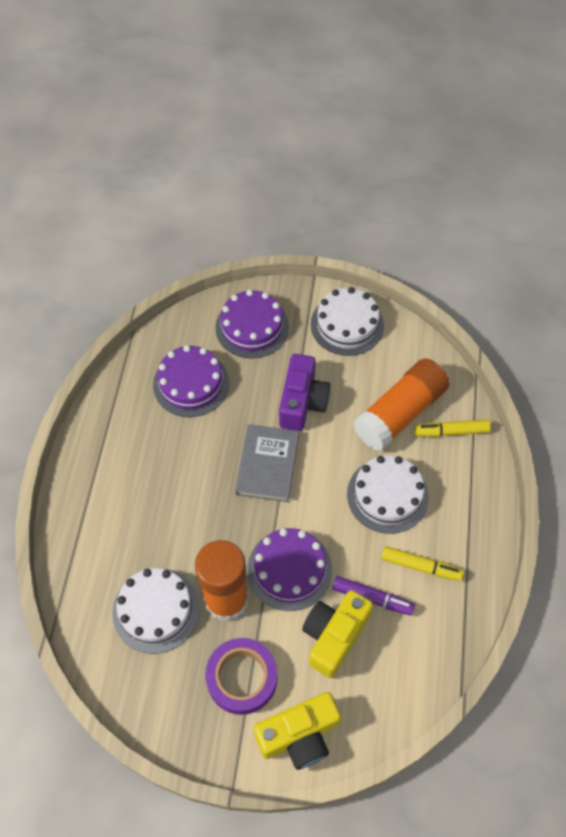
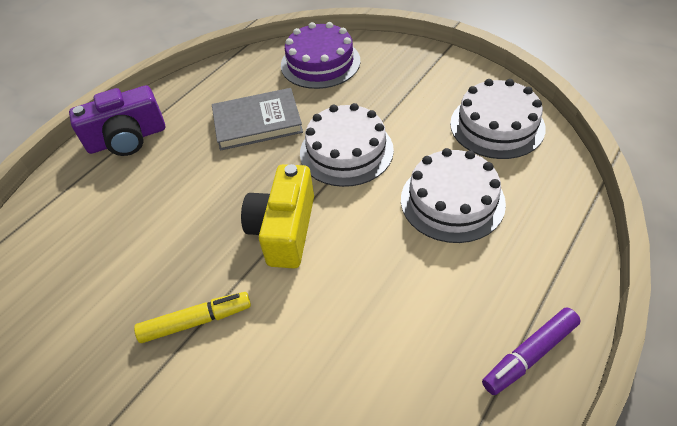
orange glue stick: 2 -> 0
purple cake: 3 -> 1
purple tape: 1 -> 0
yellow camera: 2 -> 1
yellow marker: 2 -> 1

